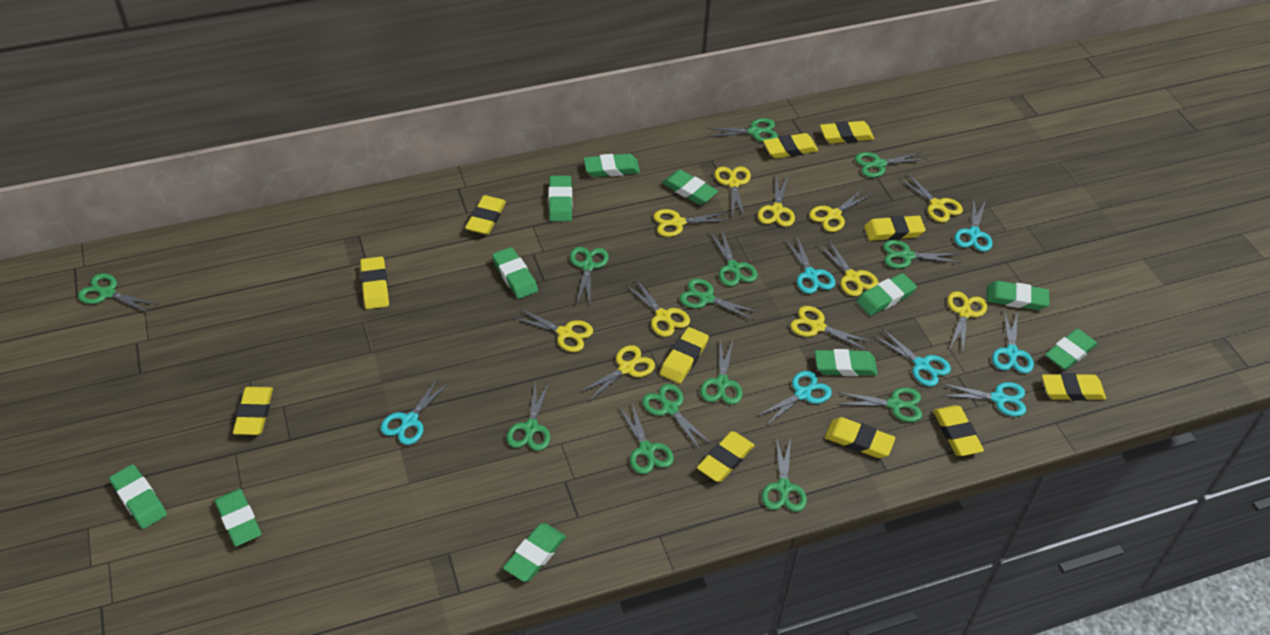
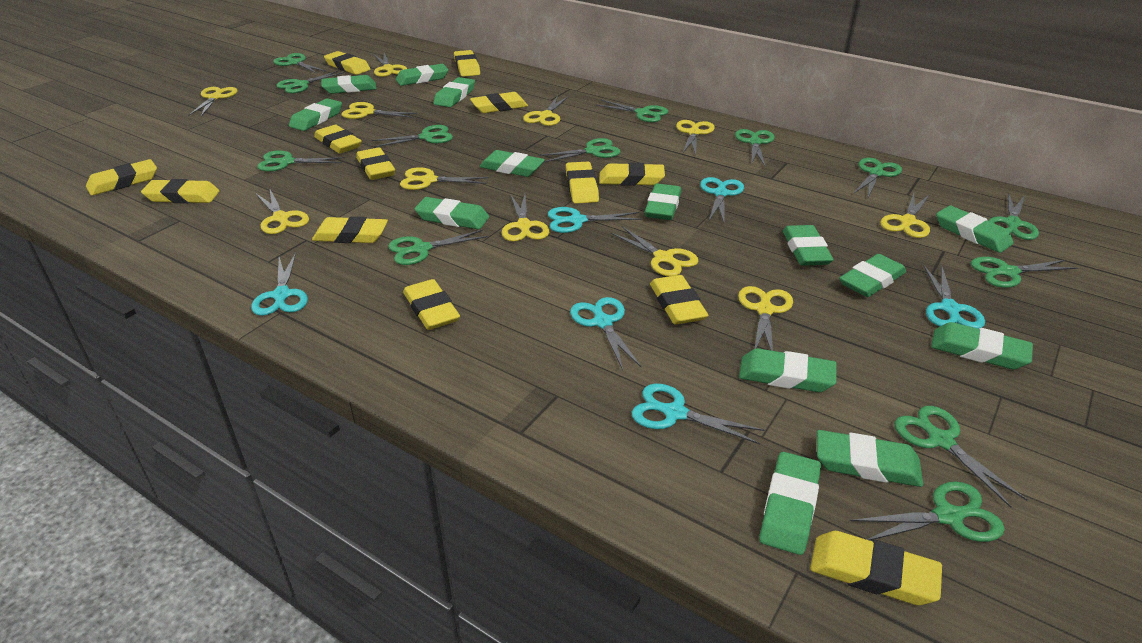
green eraser: 11 -> 14
turquoise scissors: 7 -> 6
yellow eraser: 11 -> 13

